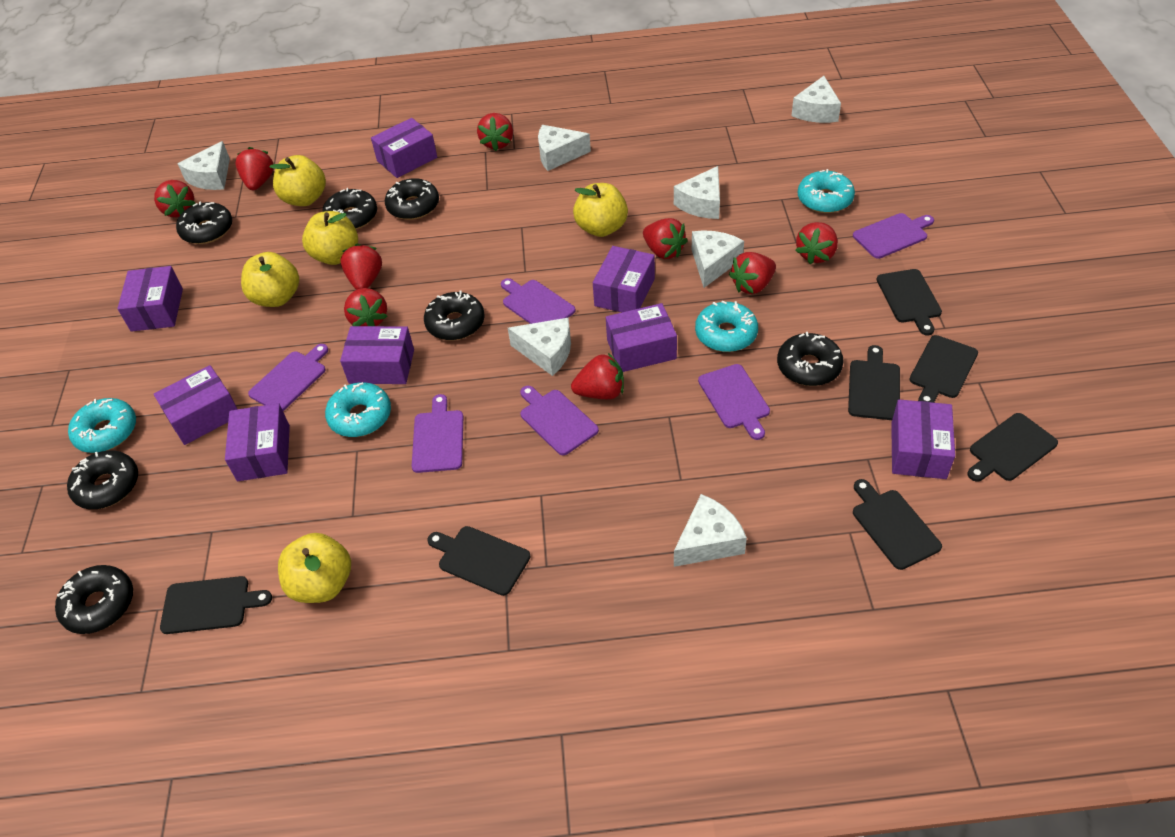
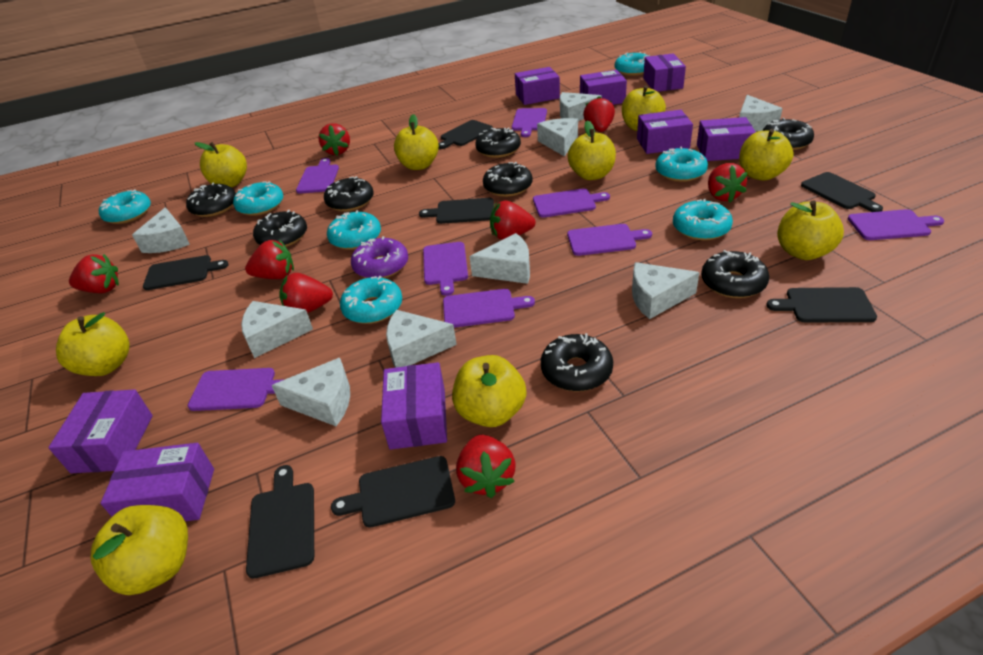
black donut: 7 -> 8
purple cutting board: 6 -> 8
purple donut: 0 -> 1
red strawberry: 9 -> 8
turquoise donut: 4 -> 7
white cheese: 7 -> 9
yellow apple: 5 -> 9

